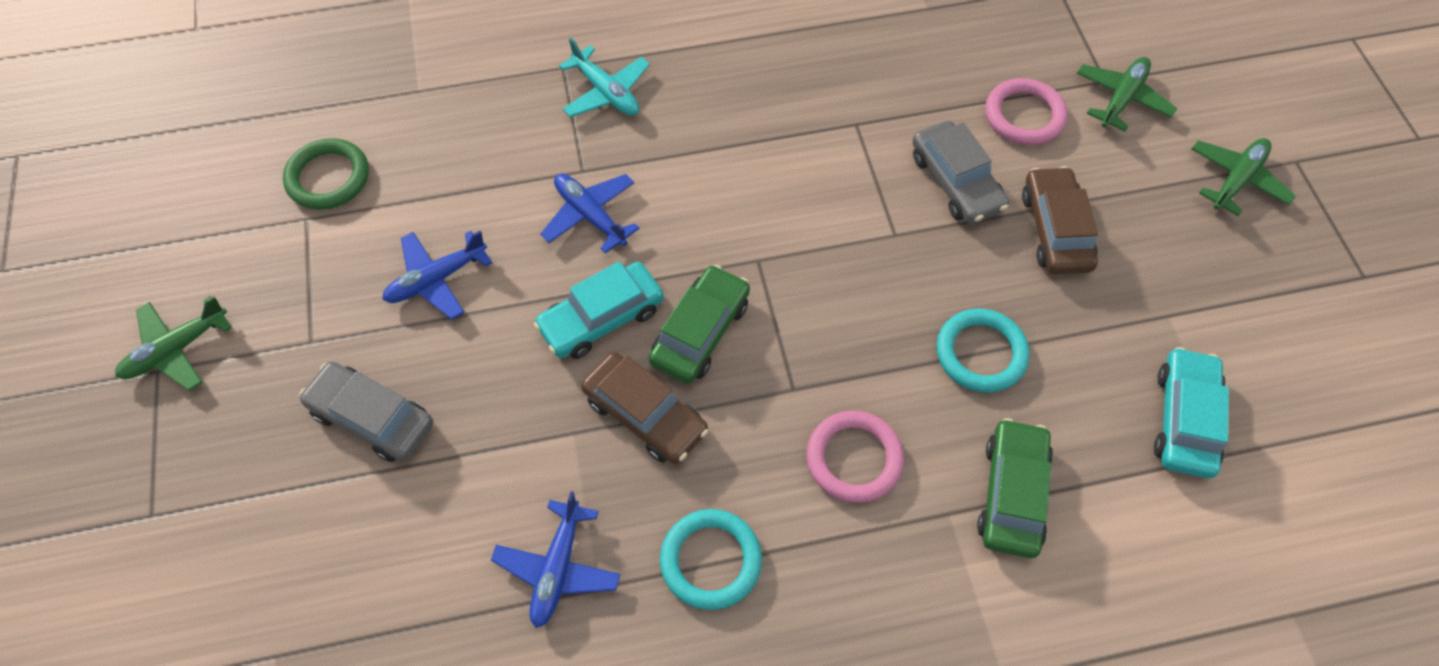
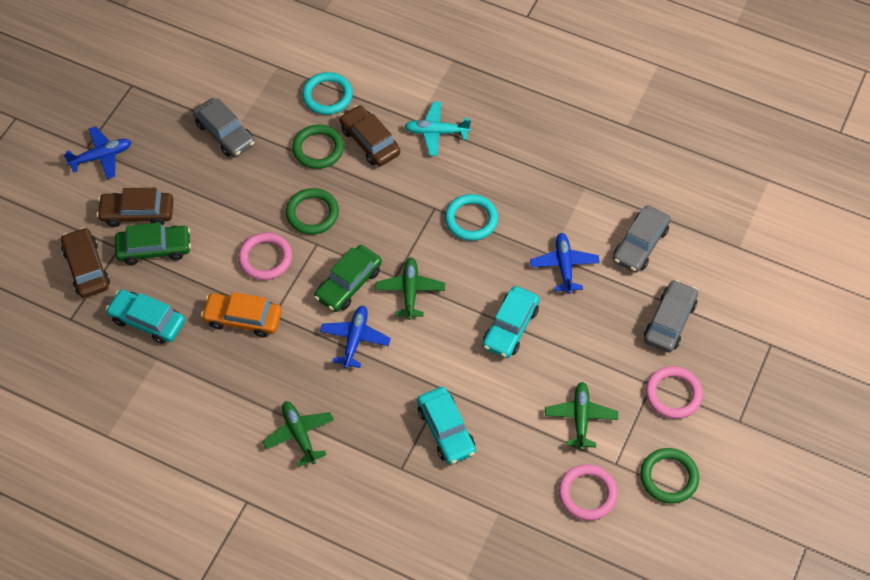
brown car: 2 -> 3
green ring: 1 -> 3
grey car: 2 -> 3
orange car: 0 -> 1
pink ring: 2 -> 3
turquoise car: 2 -> 3

